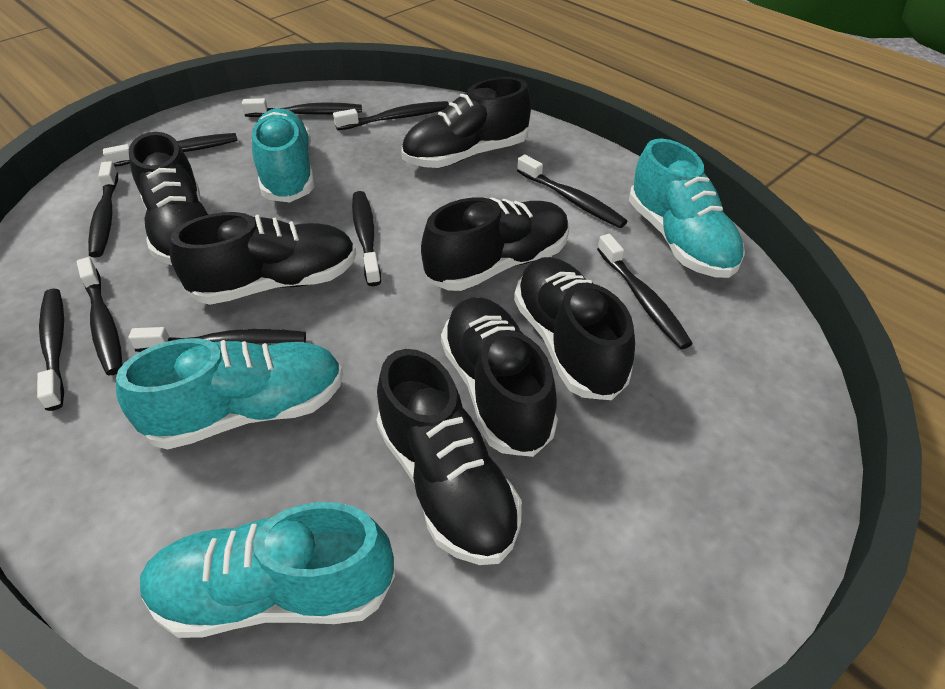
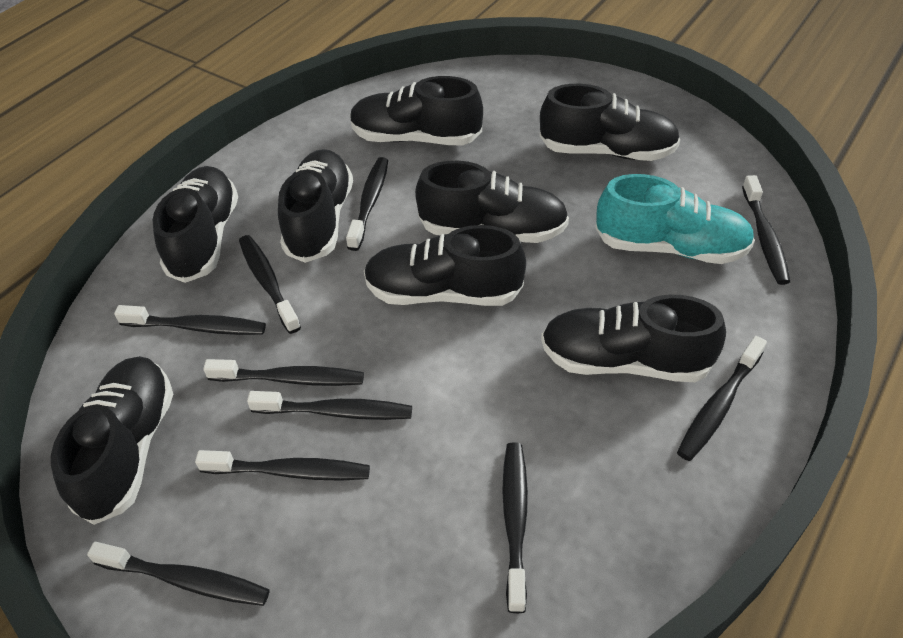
black shoe: 7 -> 8
turquoise shoe: 4 -> 1

